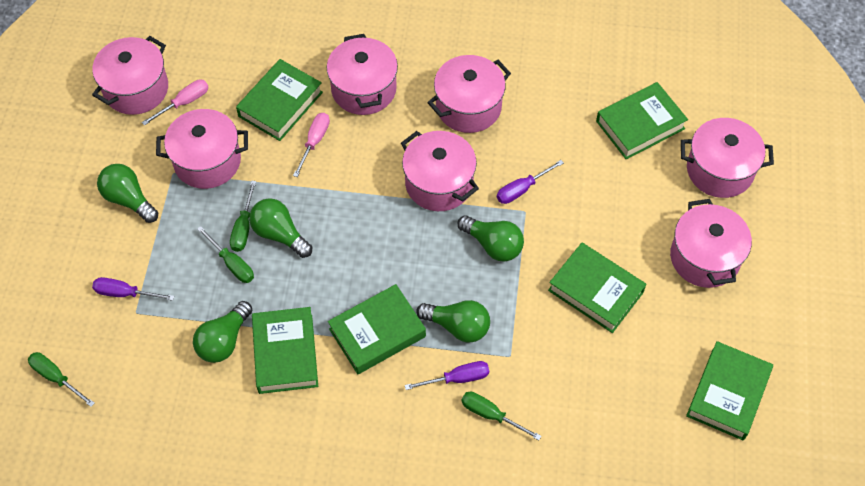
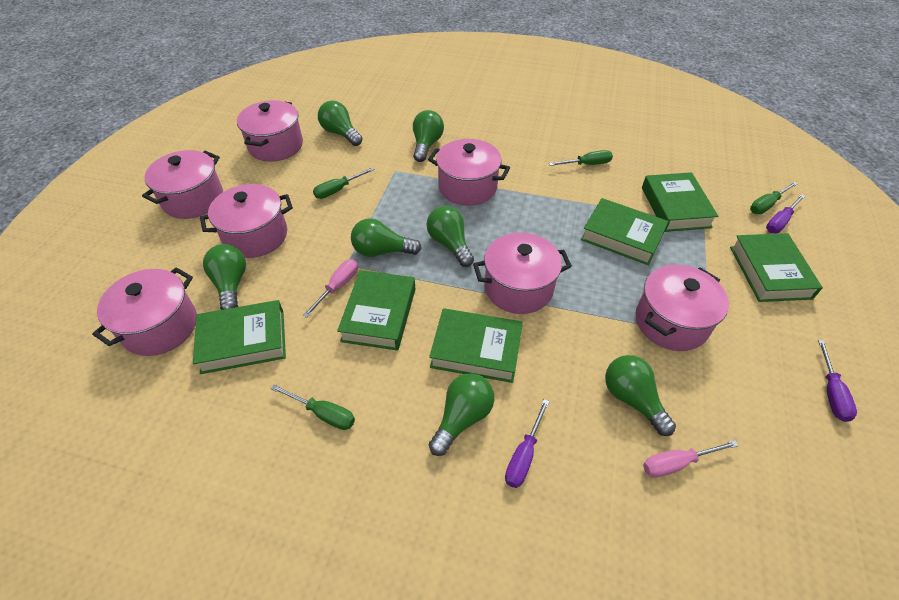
green light bulb: 5 -> 7

